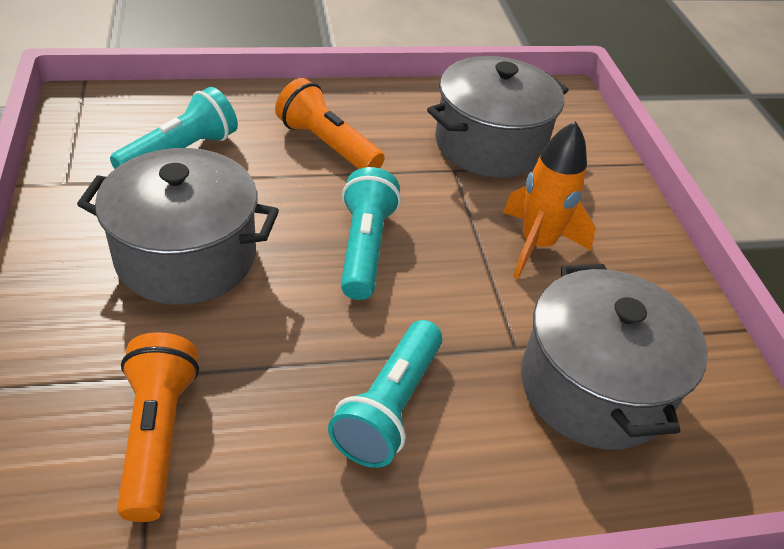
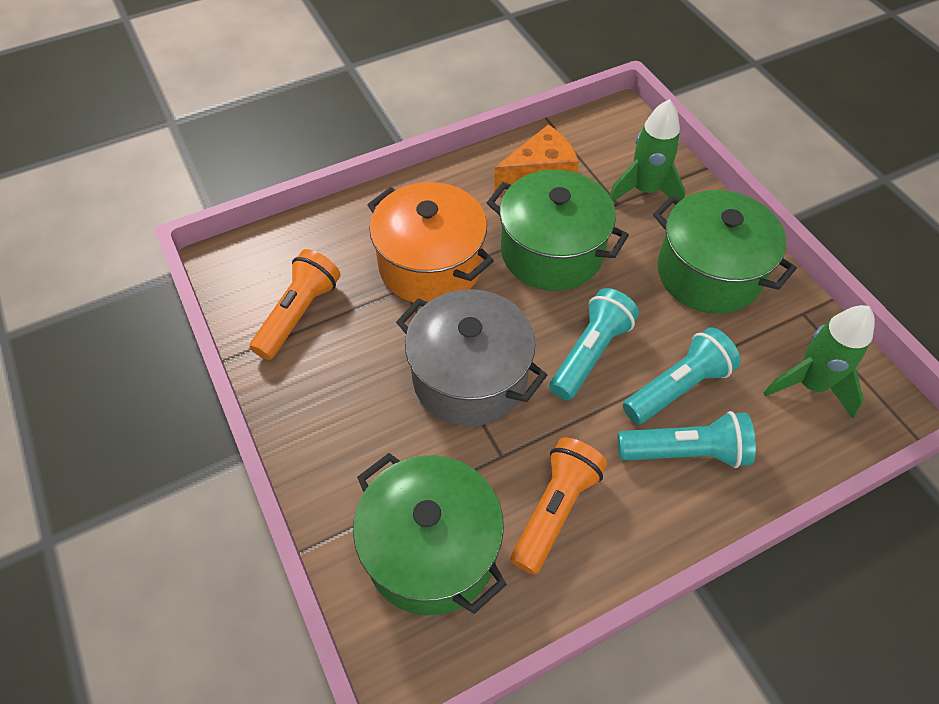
green pot: 0 -> 3
green rocket: 0 -> 2
grey pot: 3 -> 1
orange cheese: 0 -> 1
orange pot: 0 -> 1
orange rocket: 1 -> 0

